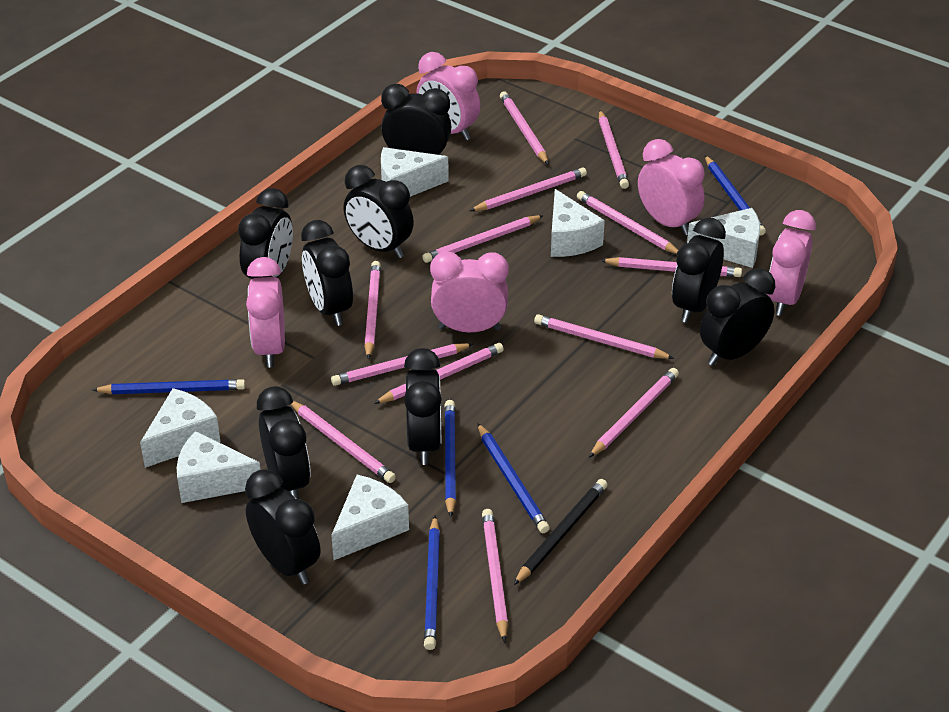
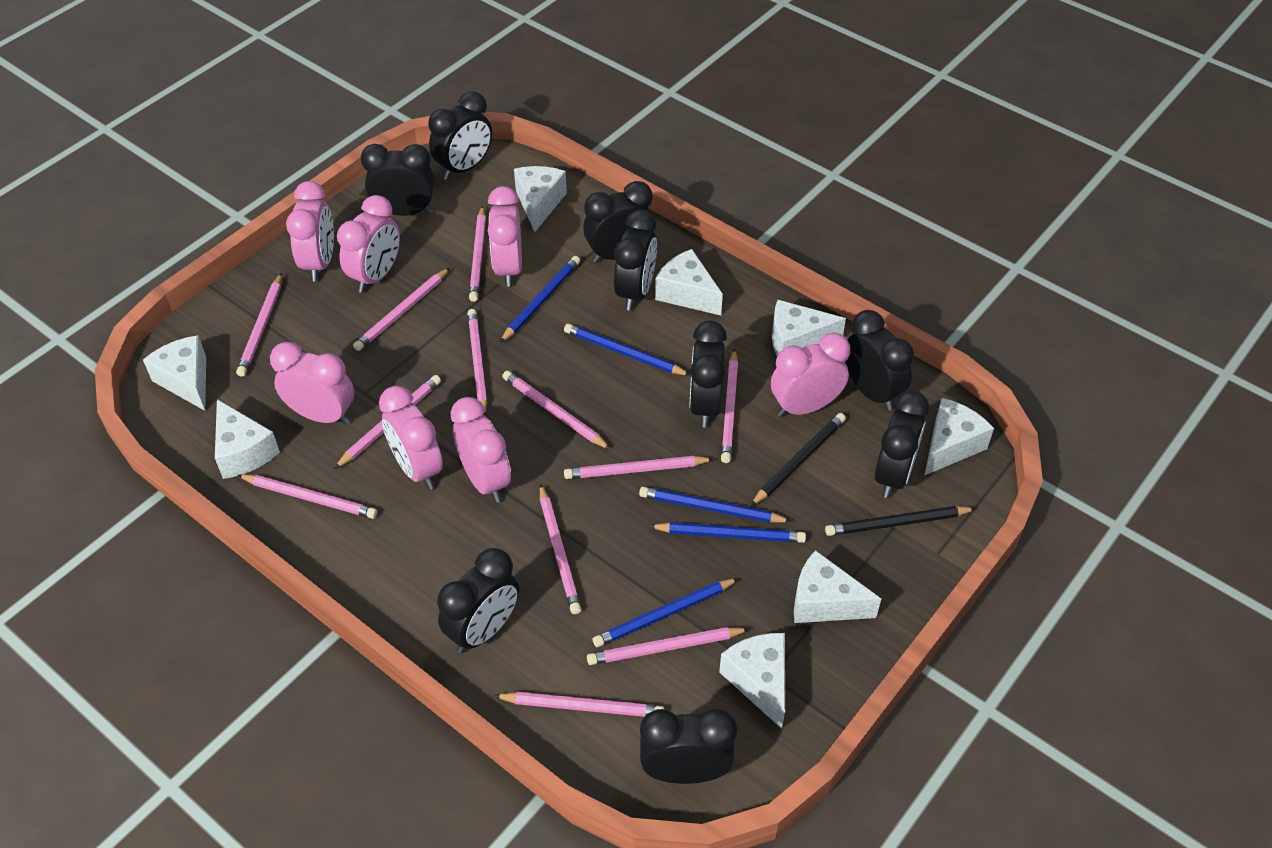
black pencil: 1 -> 2
pink clock: 5 -> 7
pink pencil: 13 -> 12
white cheese: 6 -> 8

